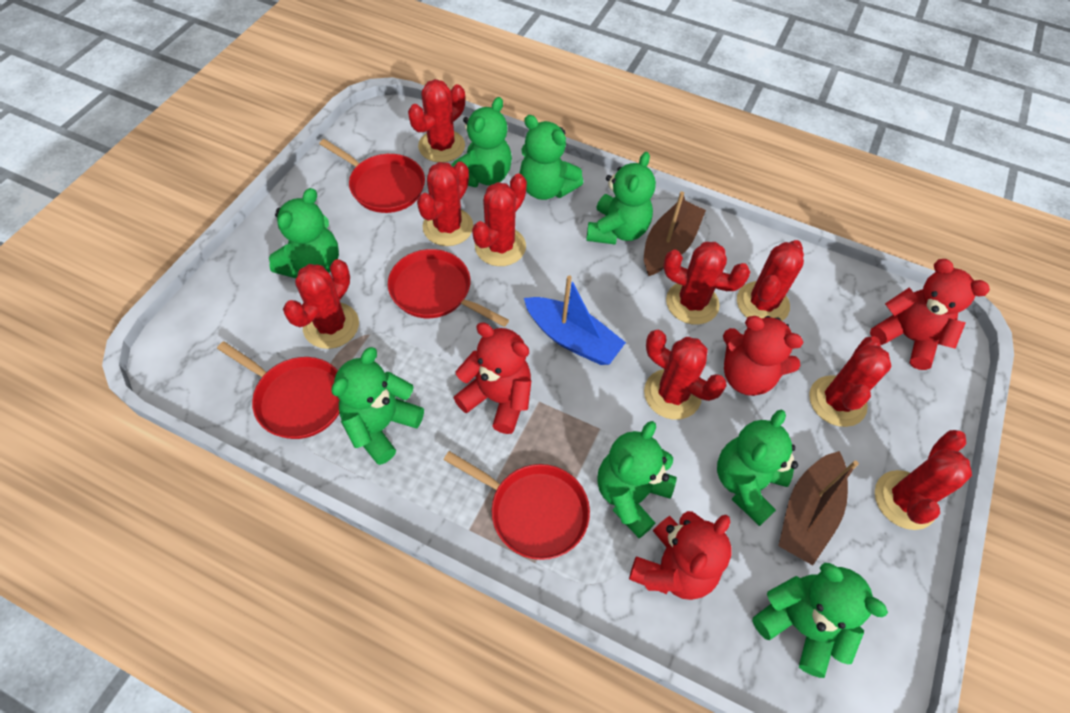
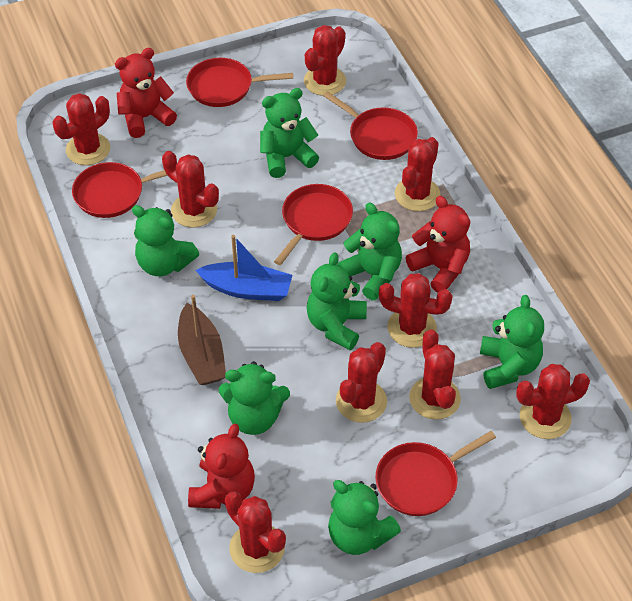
brown boat: 2 -> 1
green teddy bear: 8 -> 7
red pan: 4 -> 5
red teddy bear: 4 -> 3

